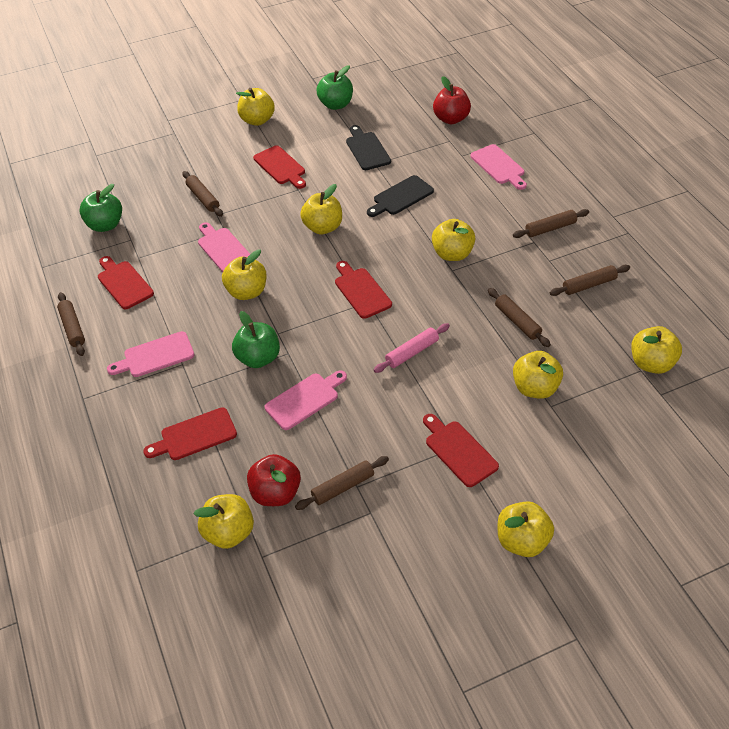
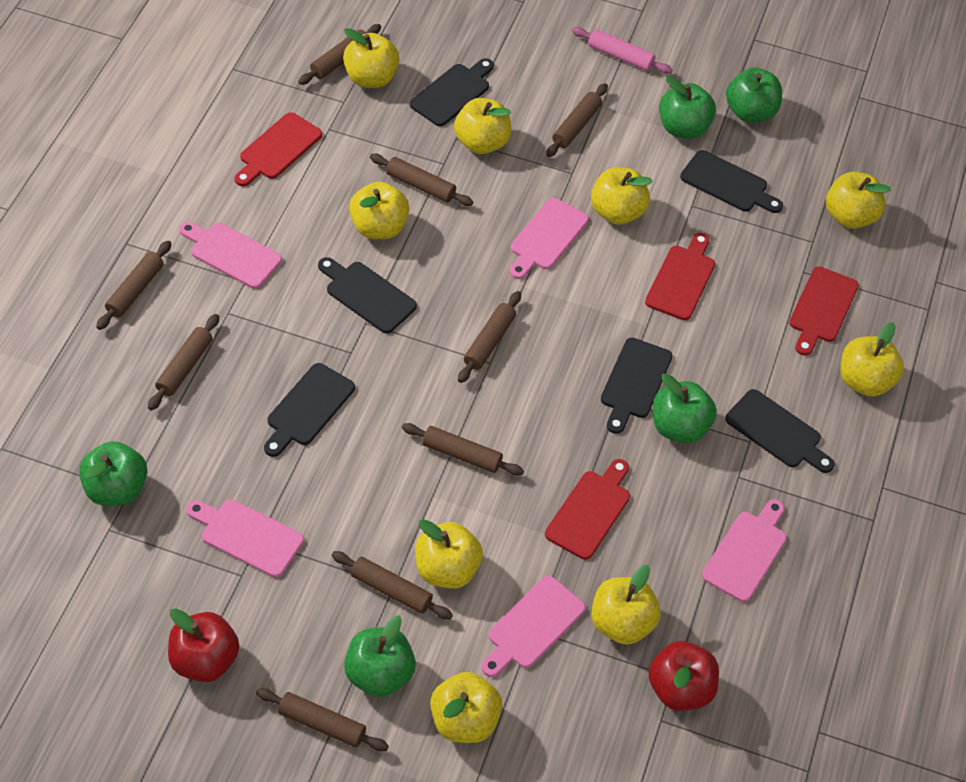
black cutting board: 2 -> 6
brown rolling pin: 6 -> 9
green apple: 3 -> 5
pink cutting board: 4 -> 5
red cutting board: 5 -> 4
yellow apple: 8 -> 9

